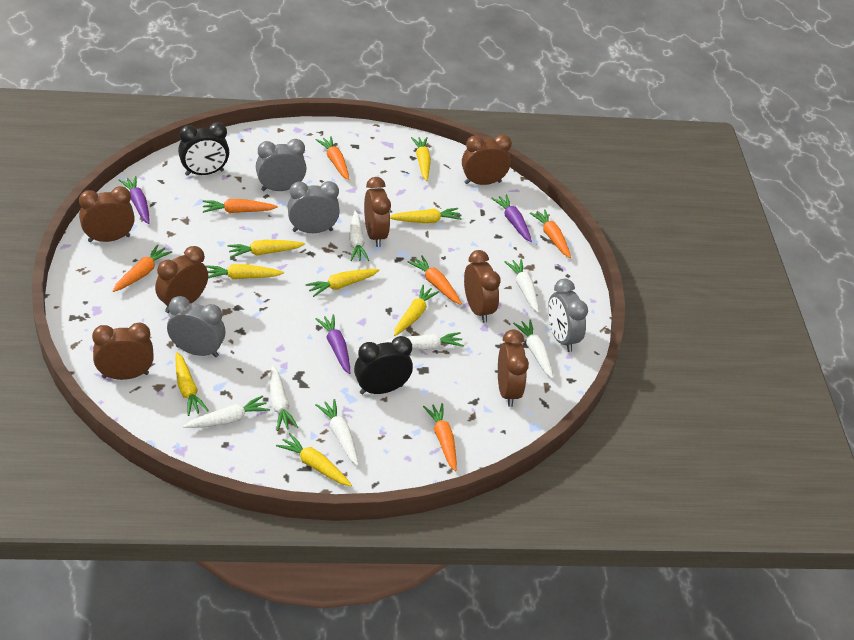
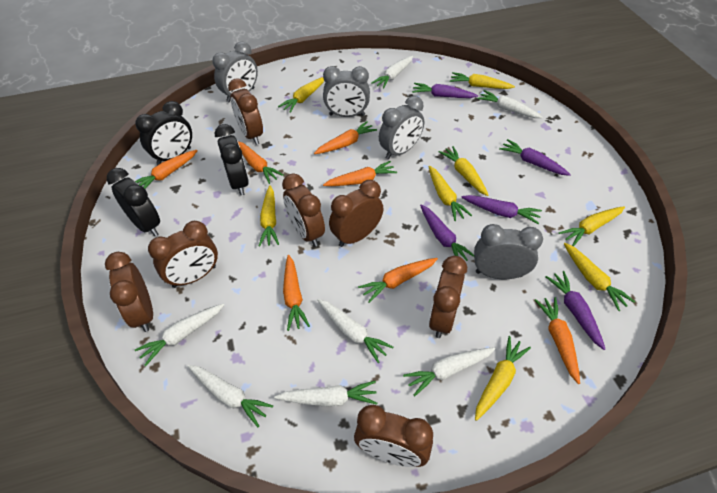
black clock: 2 -> 3
orange carrot: 6 -> 7
purple carrot: 3 -> 5

